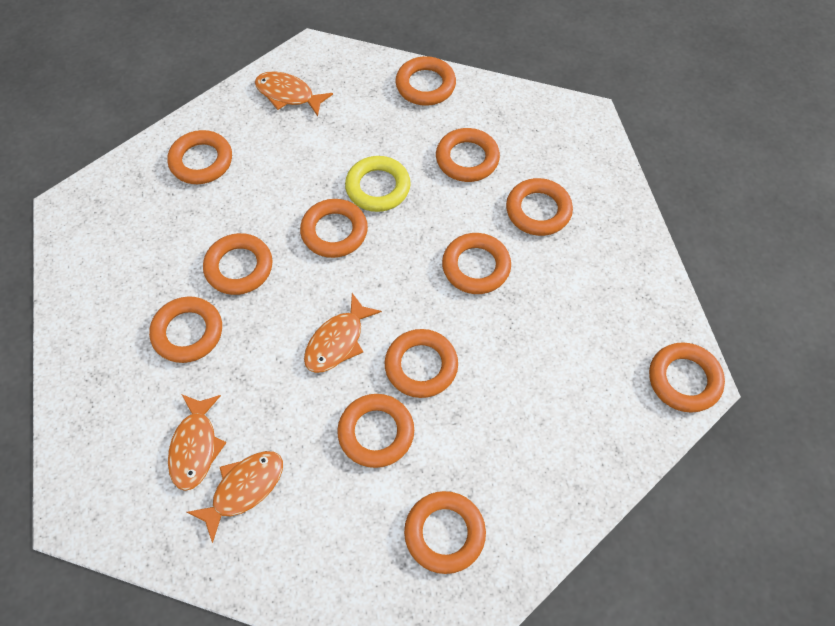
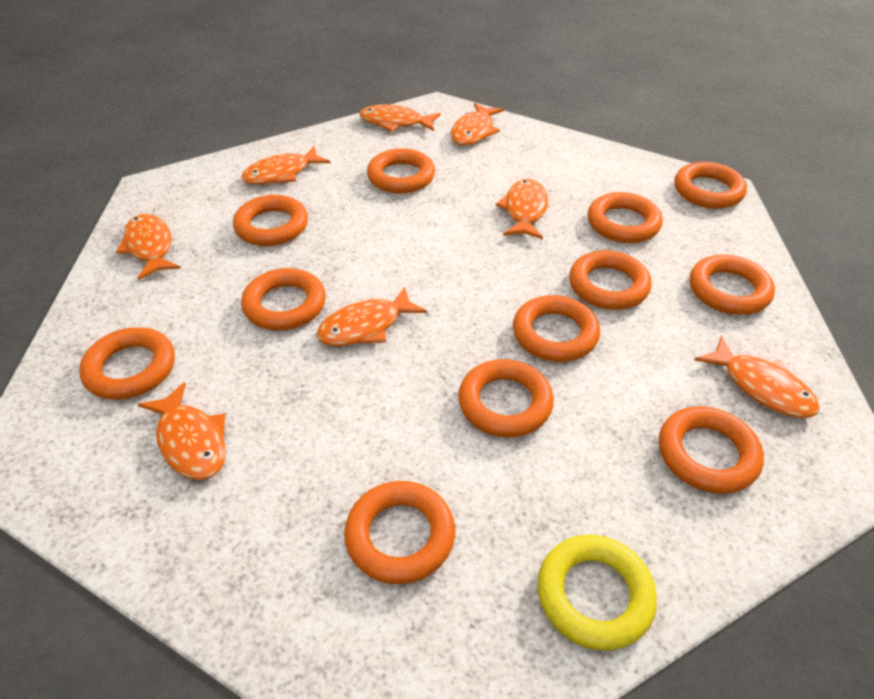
orange fish: 4 -> 8

